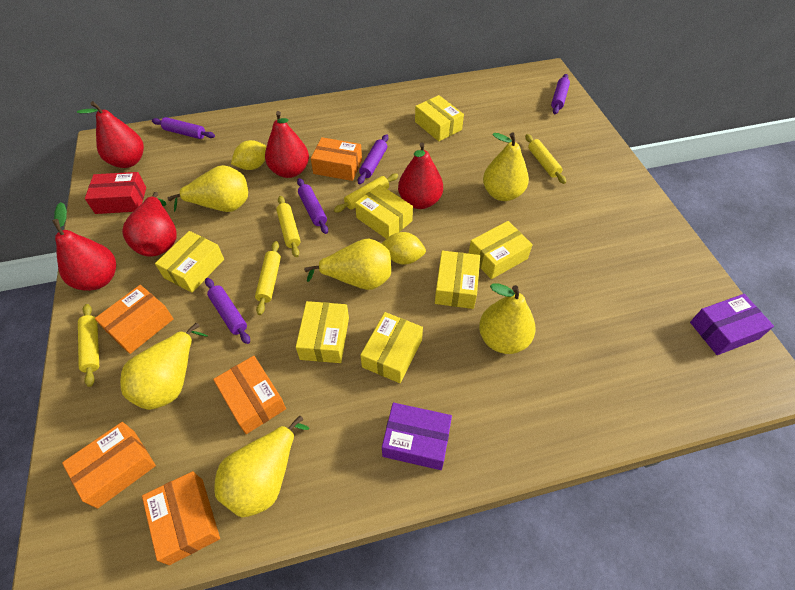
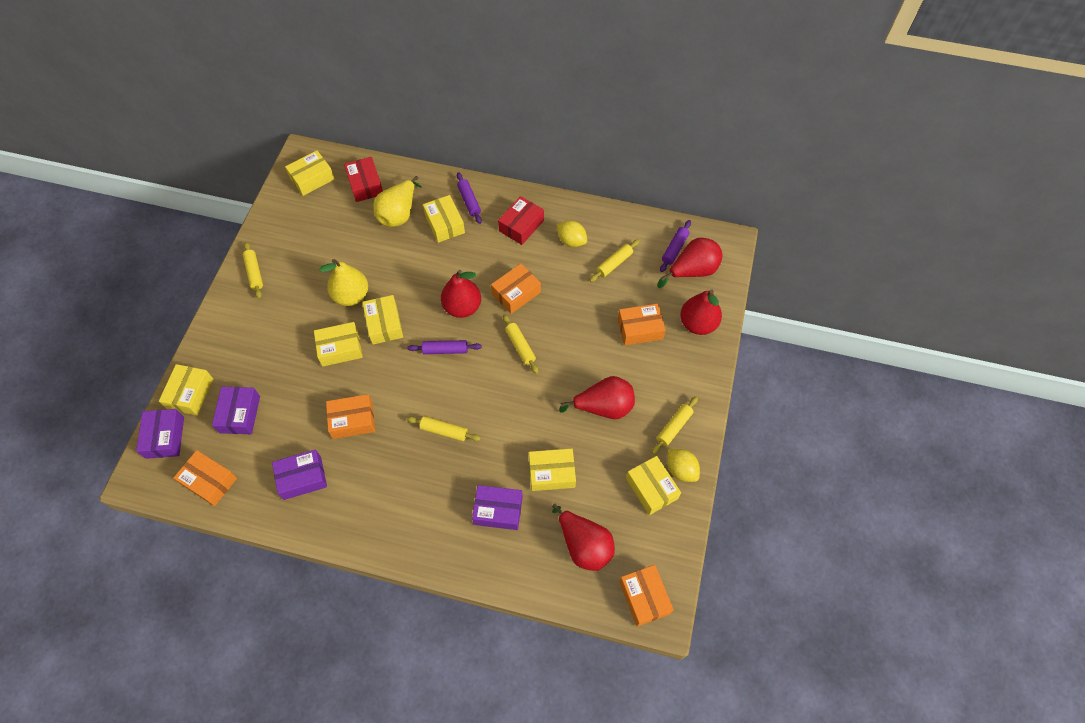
purple box: 2 -> 4
purple rolling pin: 5 -> 3
red box: 1 -> 2
yellow pear: 6 -> 2

